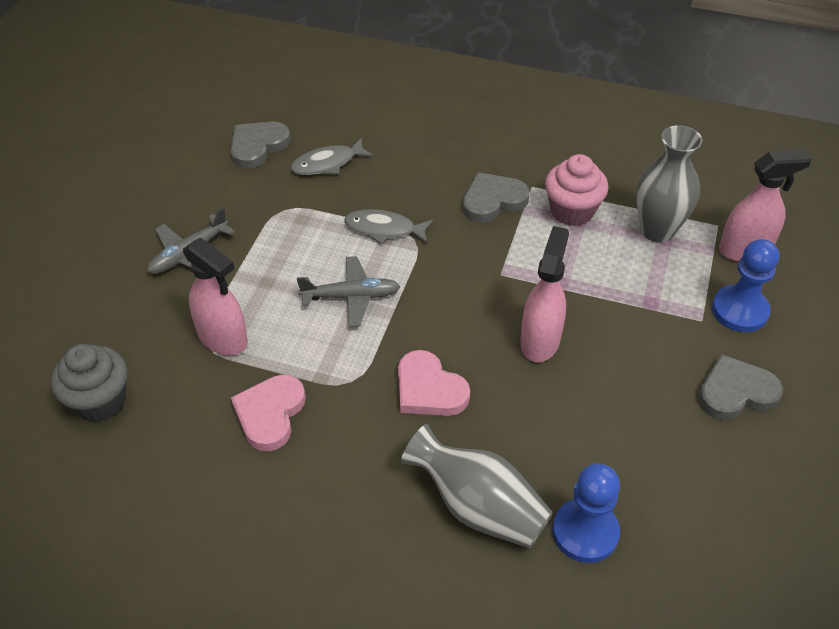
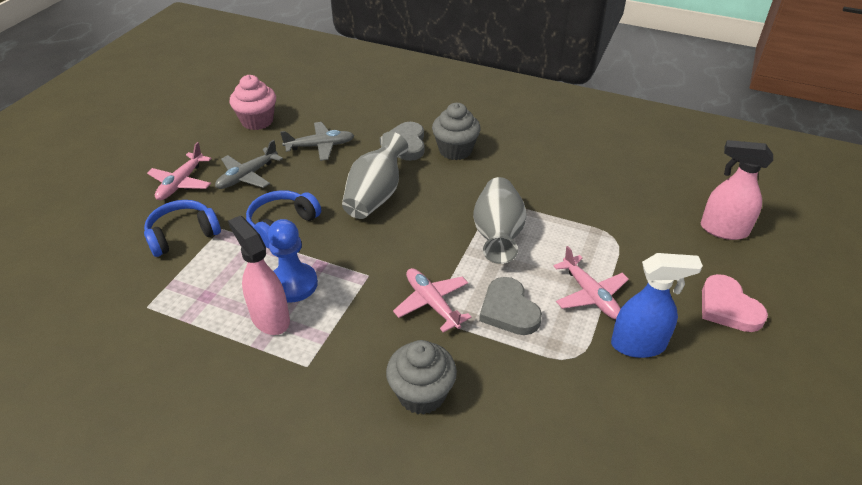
blue headphones: 0 -> 2
blue pawn: 2 -> 1
blue spray bottle: 0 -> 1
grey cupcake: 1 -> 2
grey fish: 2 -> 0
grey heart: 3 -> 2
pink heart: 2 -> 1
pink plane: 0 -> 3
pink spray bottle: 3 -> 2

